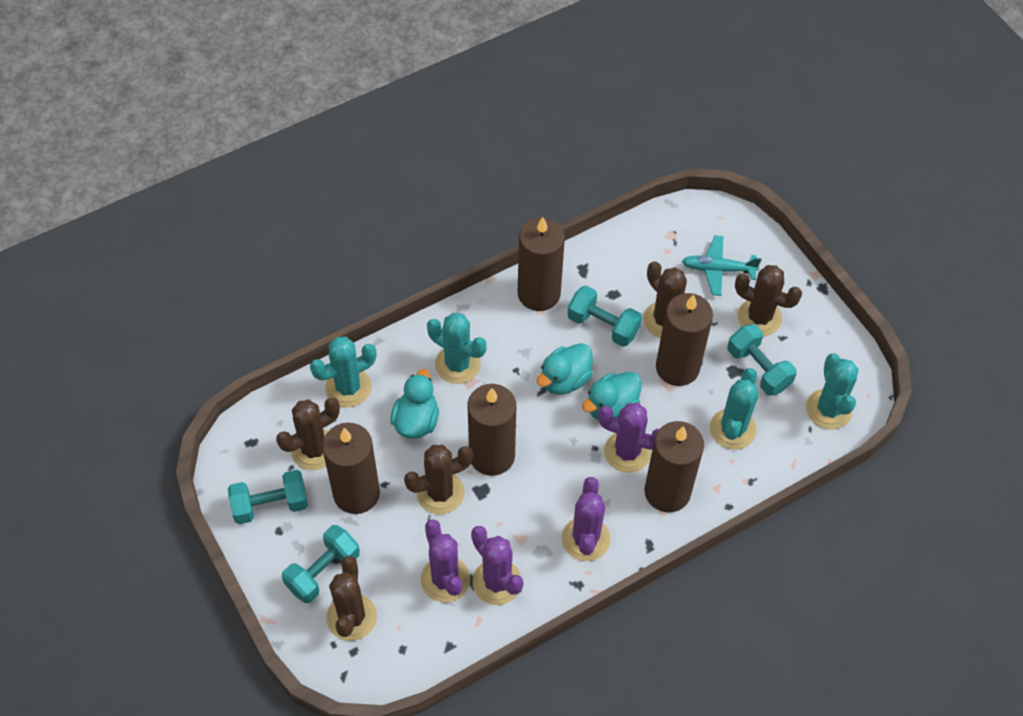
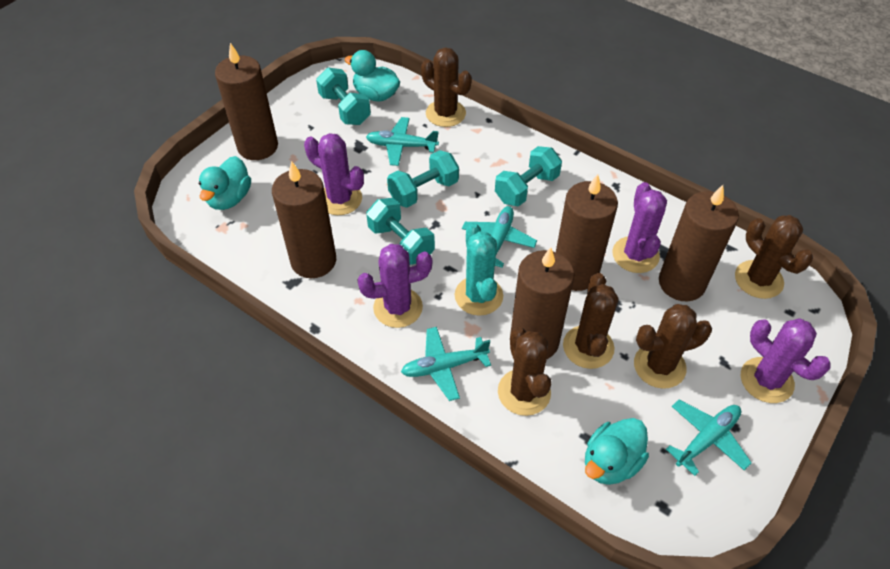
turquoise cactus: 4 -> 1
turquoise plane: 1 -> 4

